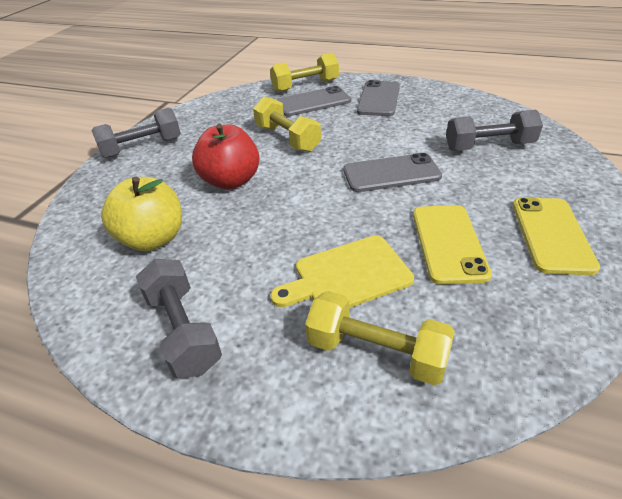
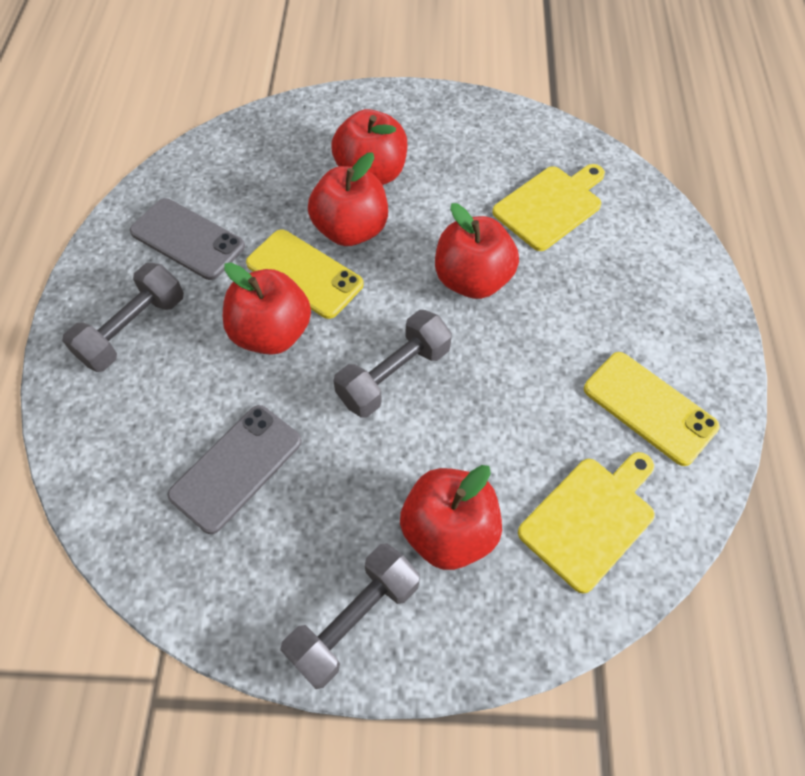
grey phone: 3 -> 2
red apple: 1 -> 5
yellow apple: 1 -> 0
yellow cutting board: 1 -> 2
yellow dumbbell: 3 -> 0

